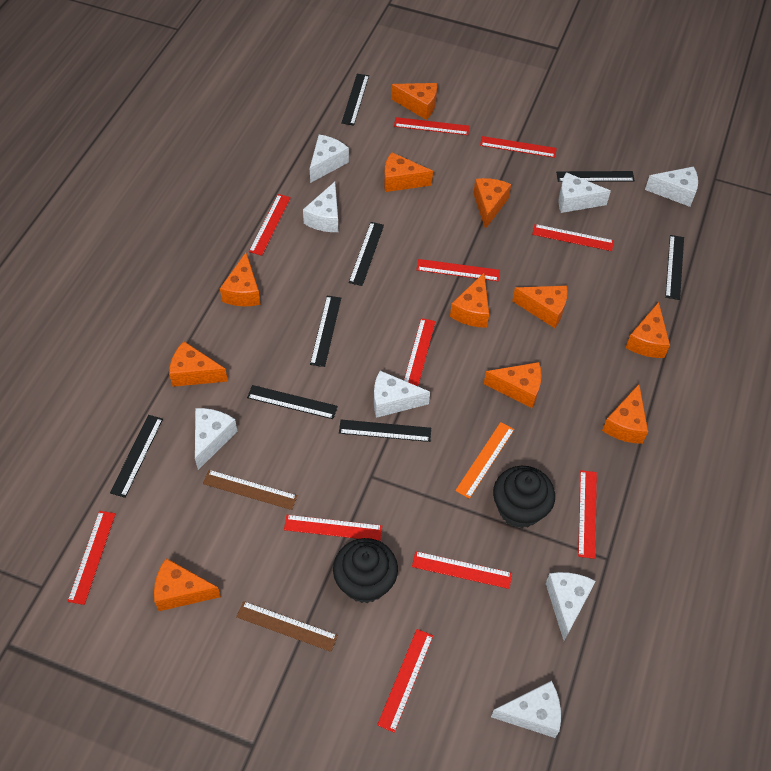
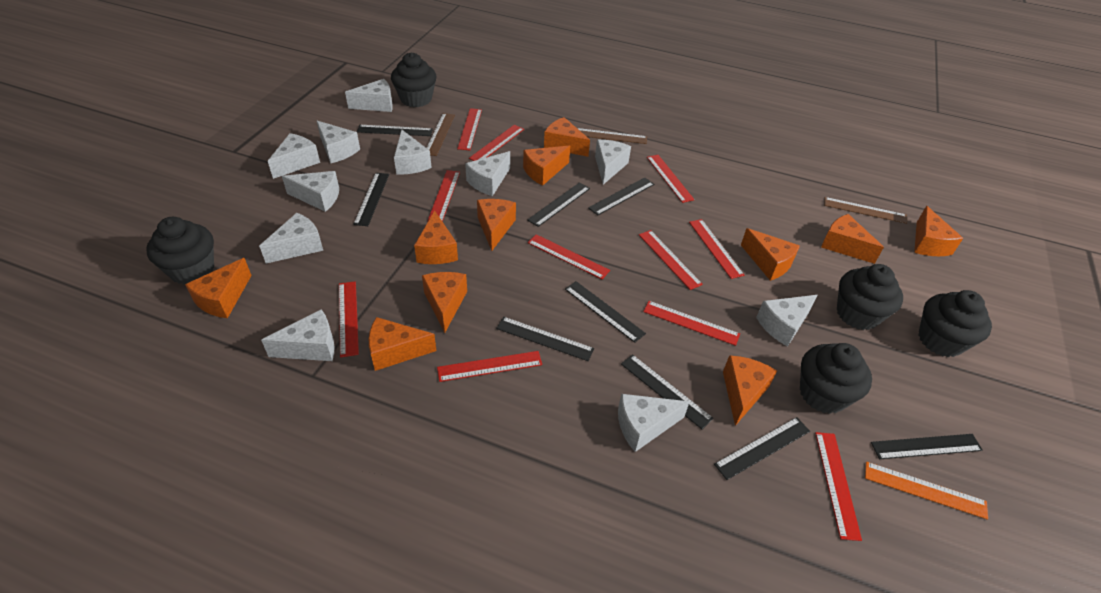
black cupcake: 2 -> 5
black ruler: 8 -> 9
brown ruler: 2 -> 3
white cheese: 8 -> 11

